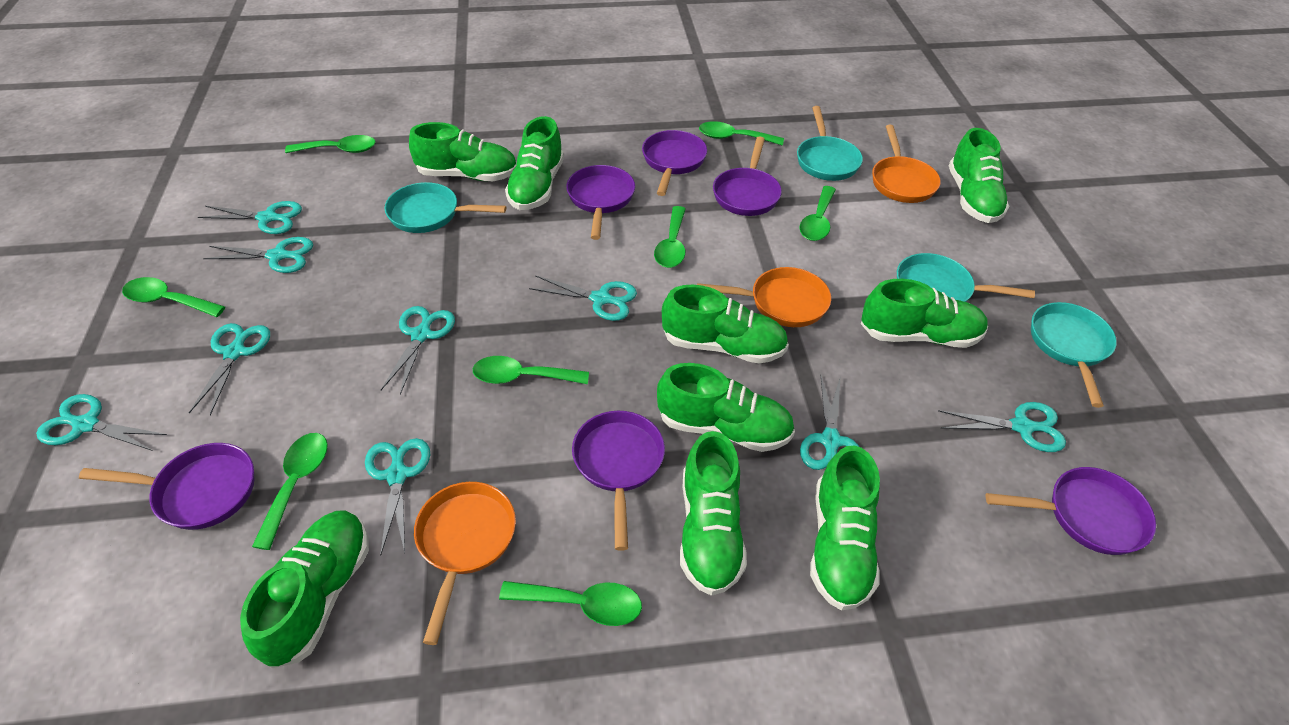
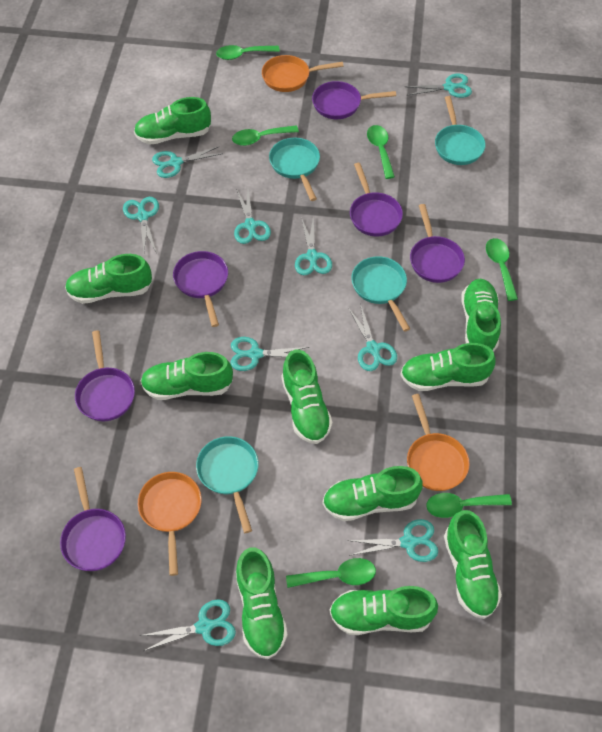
green shoe: 9 -> 10
green spoon: 8 -> 6

